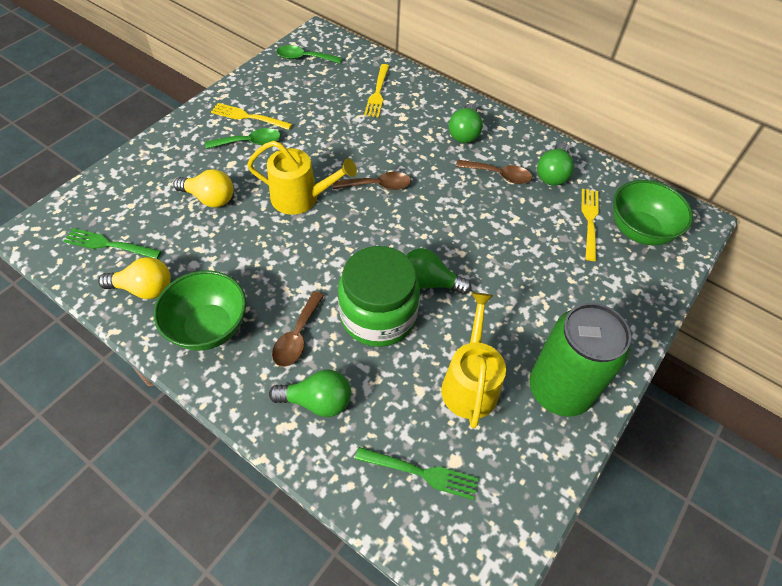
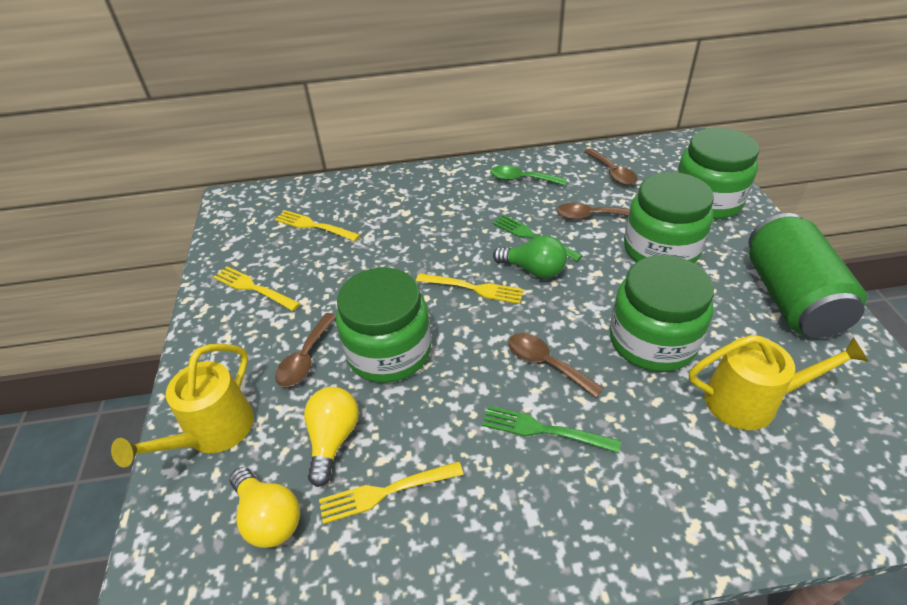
brown spoon: 3 -> 4
green bowl: 2 -> 0
green jar: 1 -> 4
green light bulb: 4 -> 1
green spoon: 2 -> 1
yellow fork: 3 -> 4

